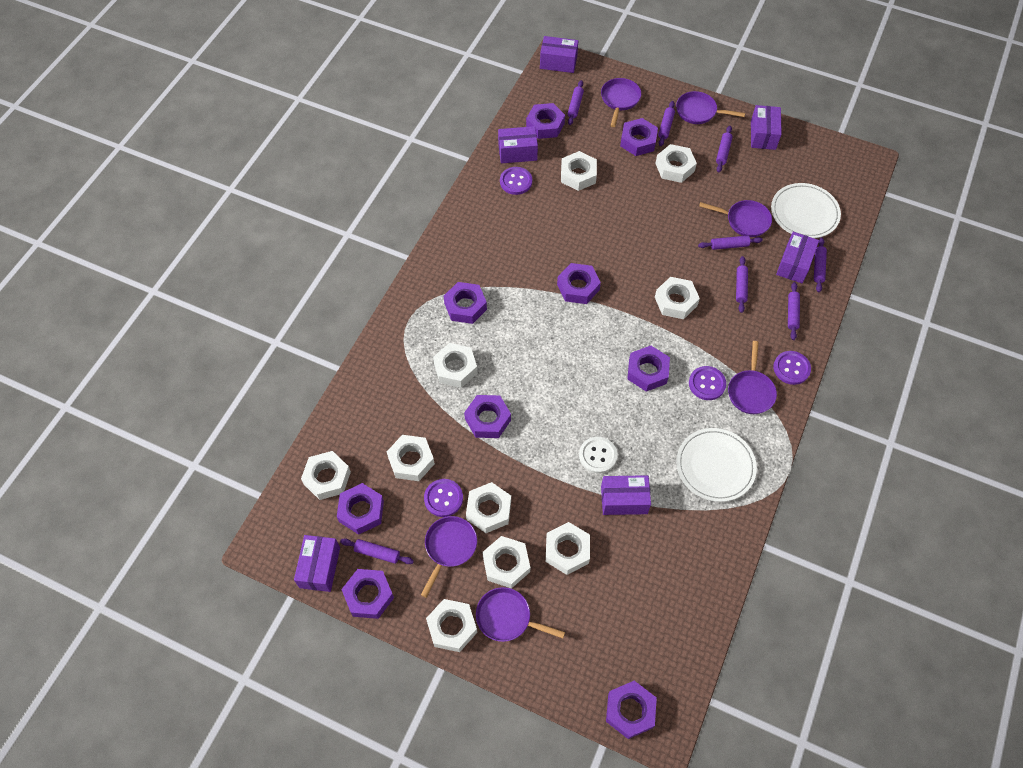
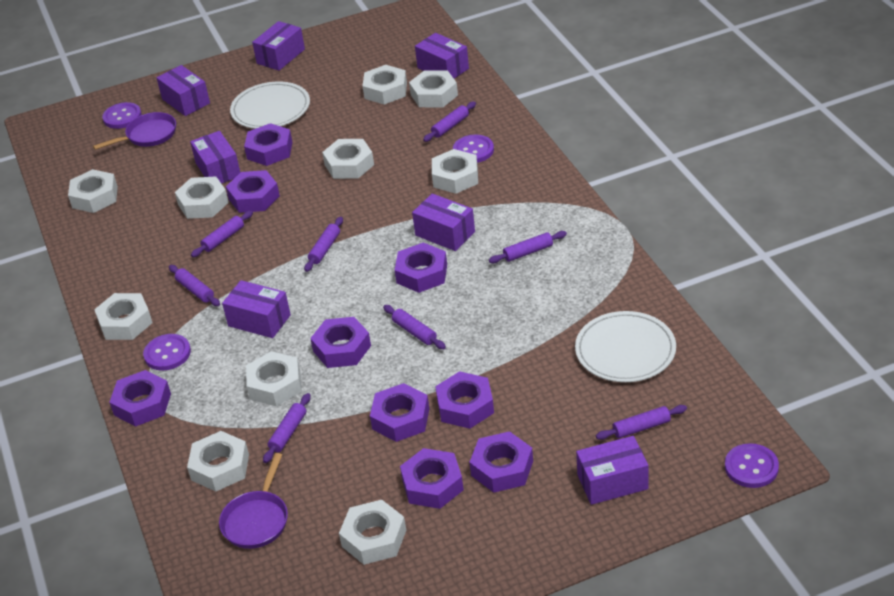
purple box: 6 -> 7
purple pan: 6 -> 2
white button: 1 -> 0

